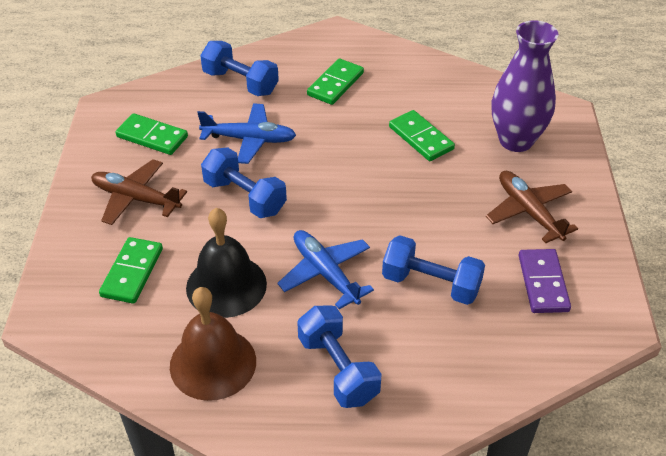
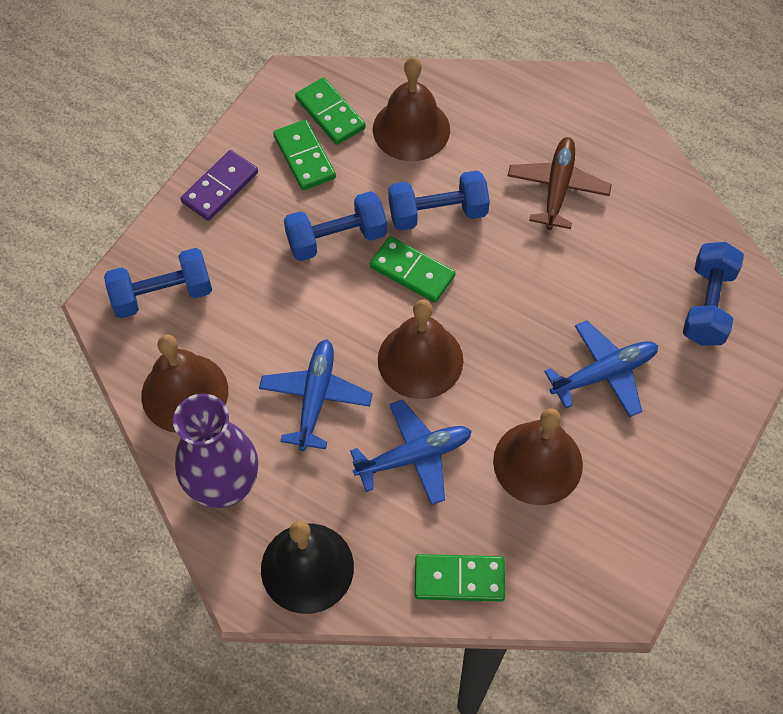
blue plane: 2 -> 3
brown bell: 1 -> 4
brown plane: 2 -> 1

